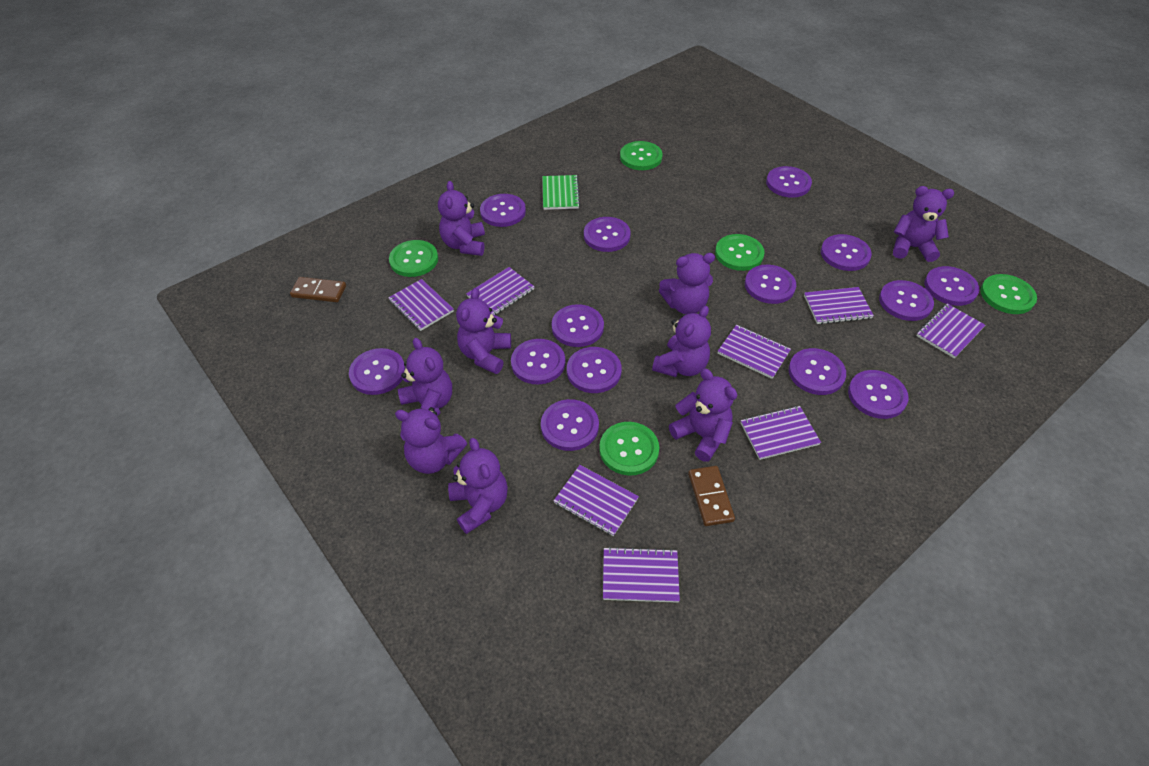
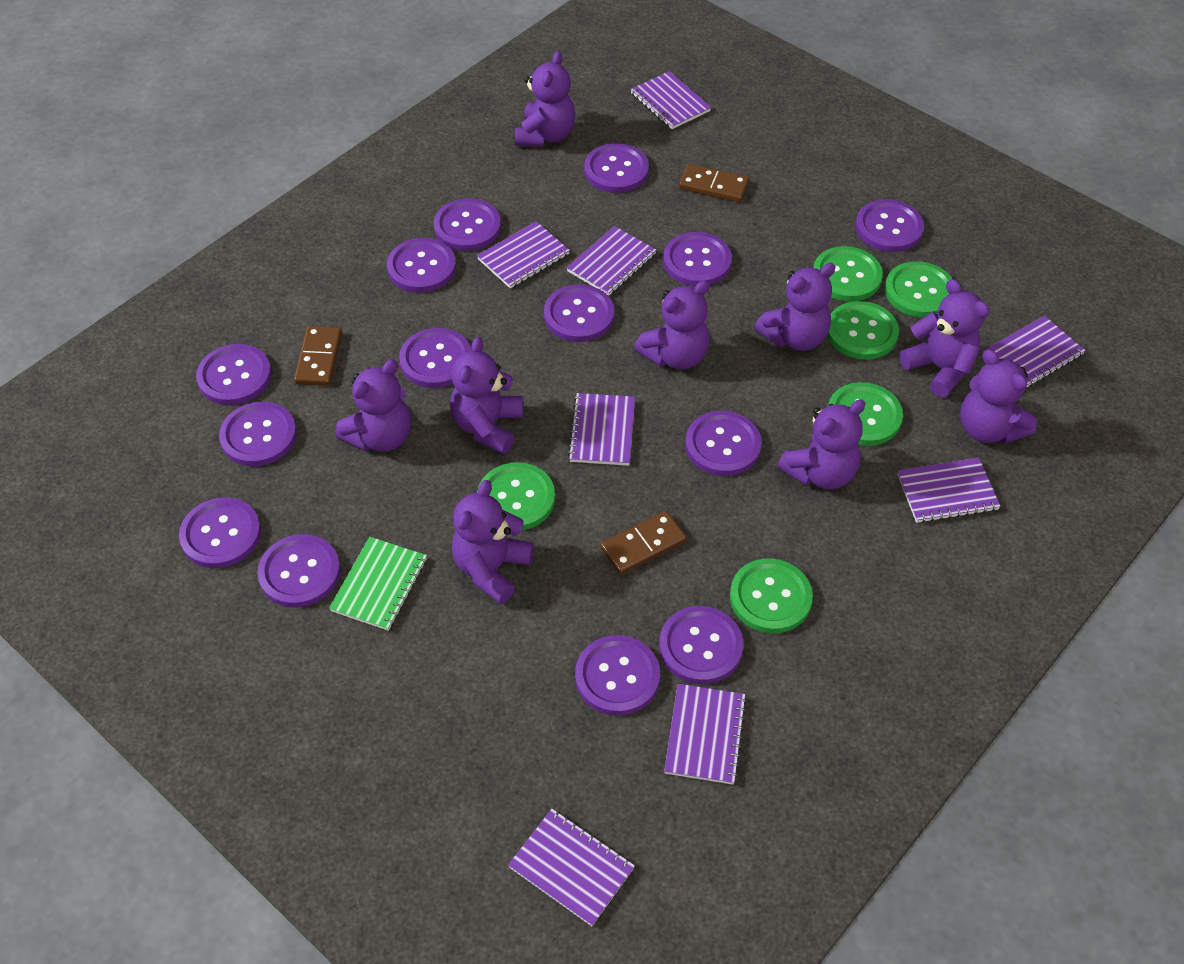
brown domino: 2 -> 3
green button: 5 -> 6

